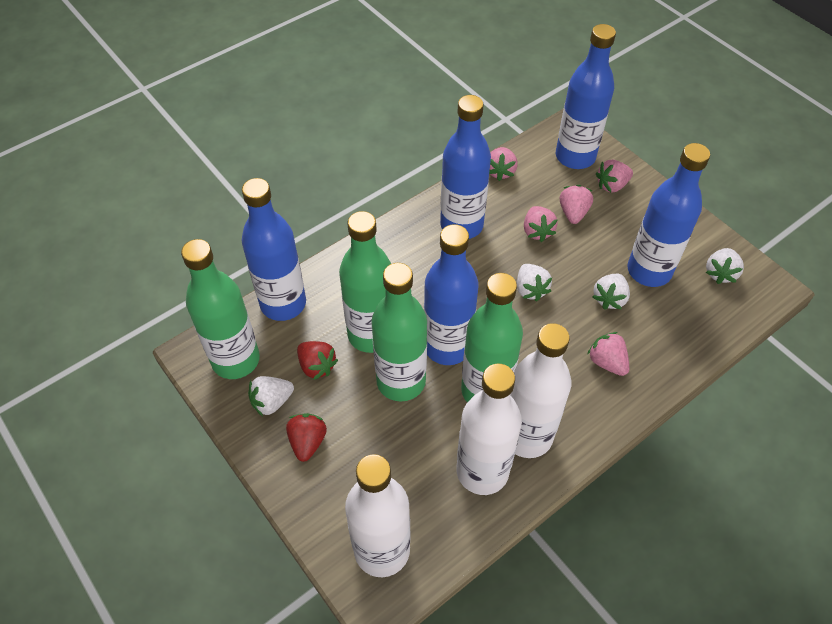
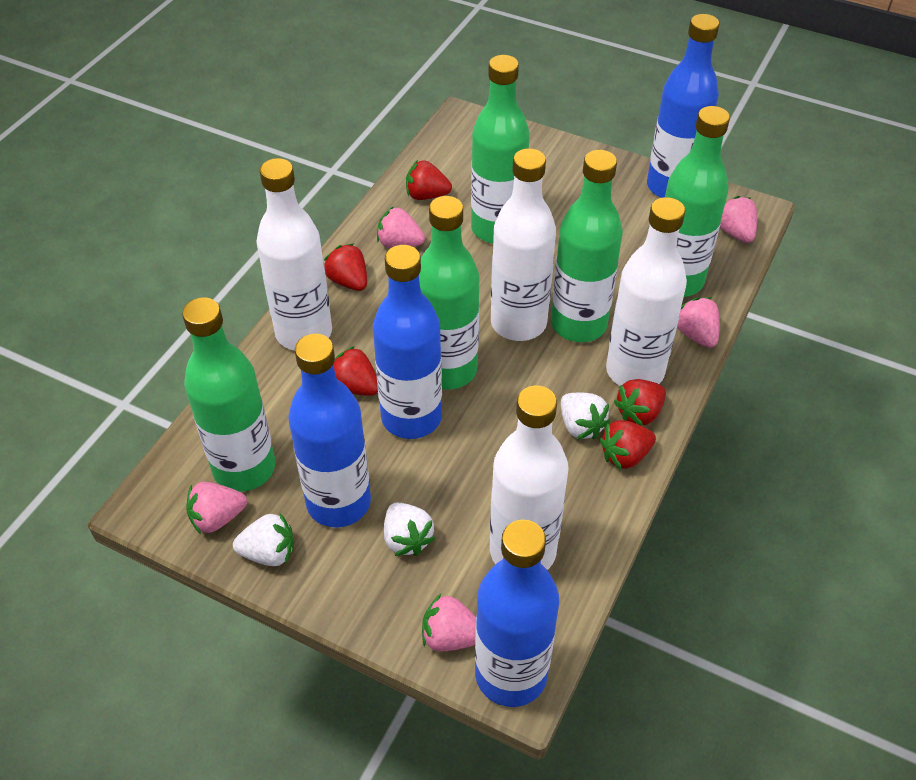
blue bottle: 5 -> 4
green bottle: 4 -> 5
red strawberry: 2 -> 5
white bottle: 3 -> 4
white strawberry: 4 -> 3

